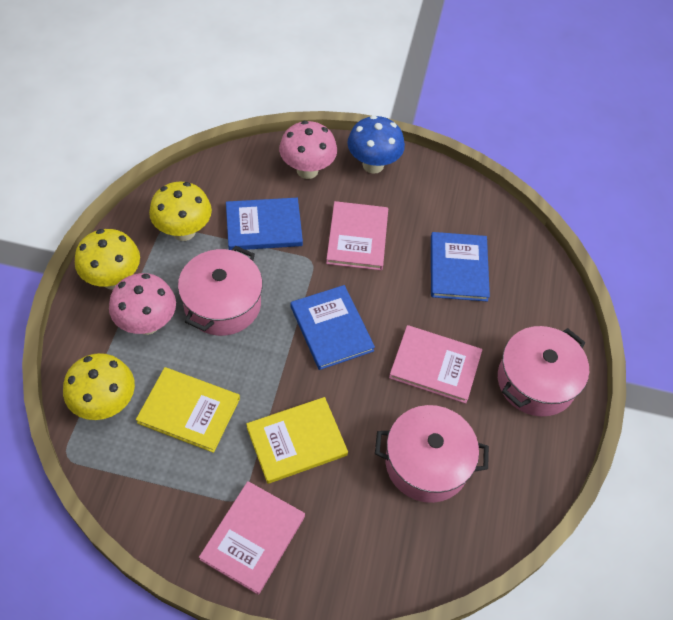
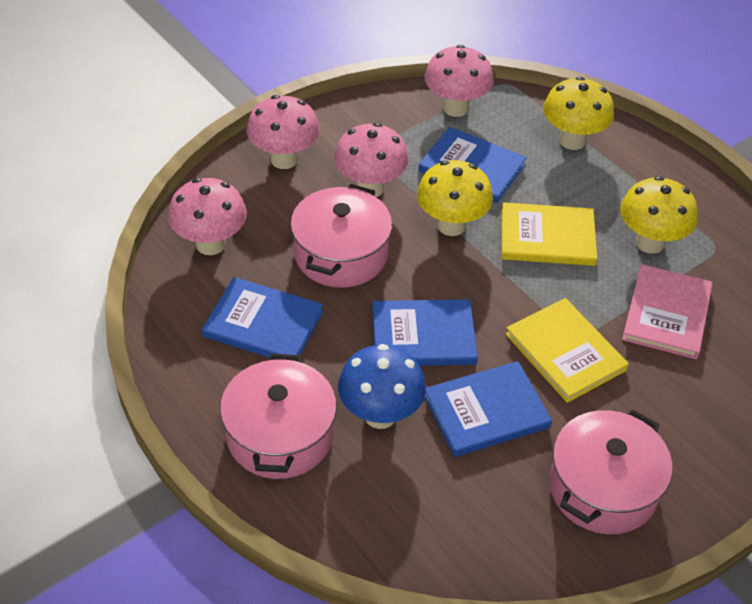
blue book: 3 -> 4
pink book: 3 -> 1
pink mushroom: 2 -> 4

